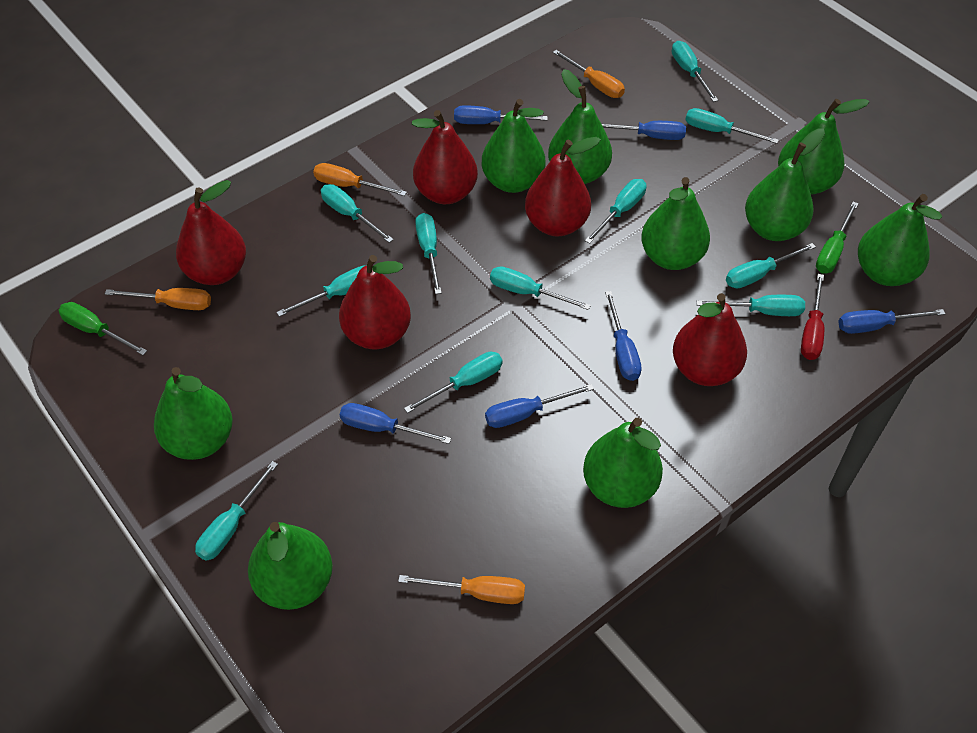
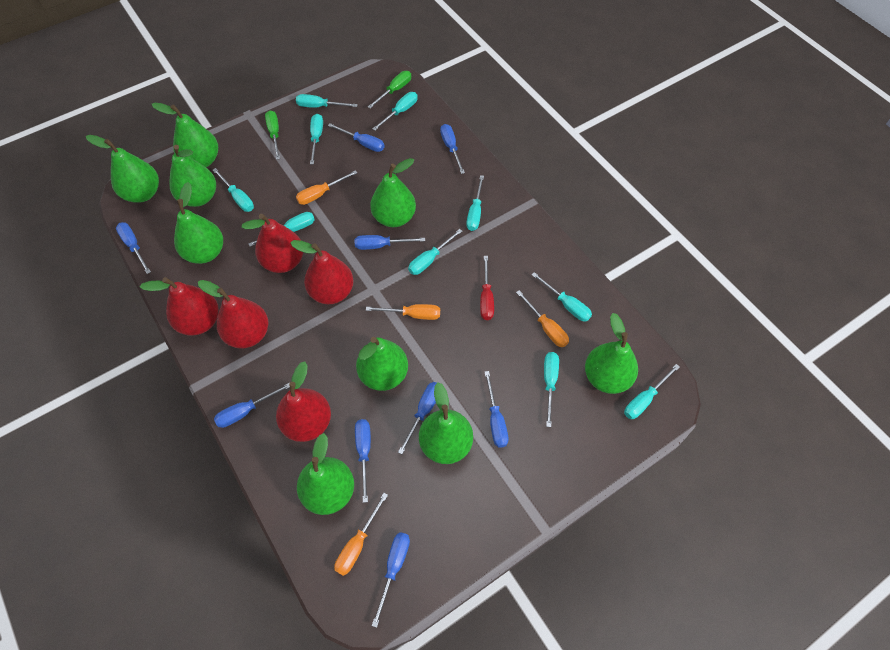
blue screwdriver: 6 -> 9
turquoise screwdriver: 11 -> 10

